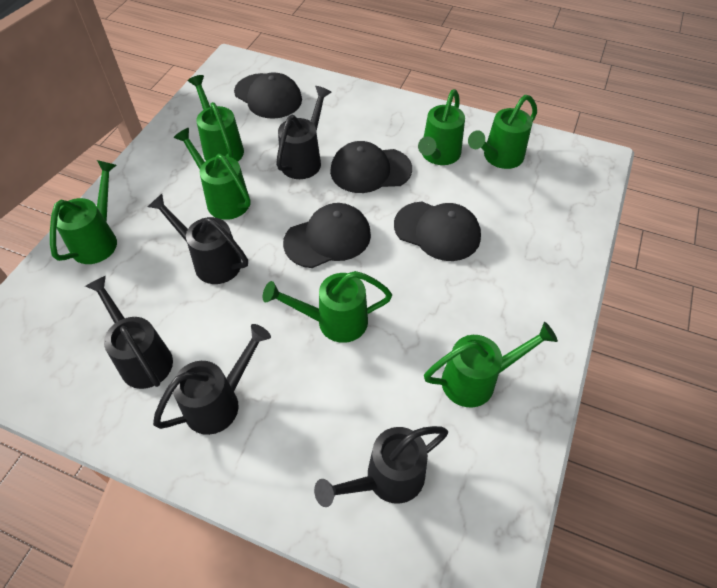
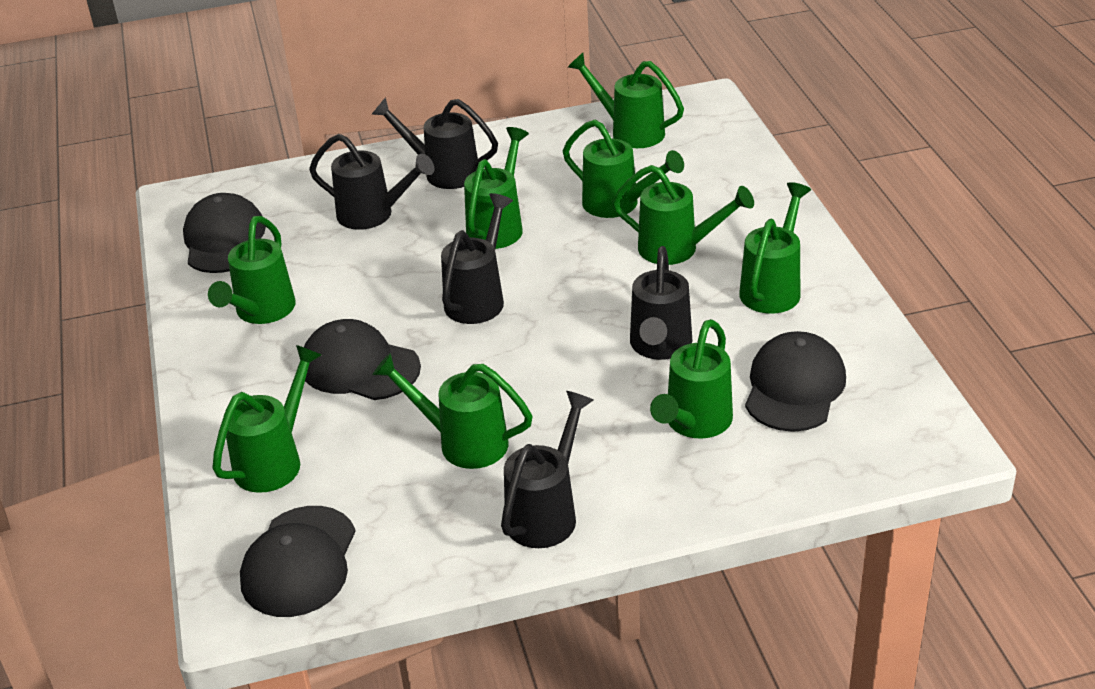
green watering can: 7 -> 9

